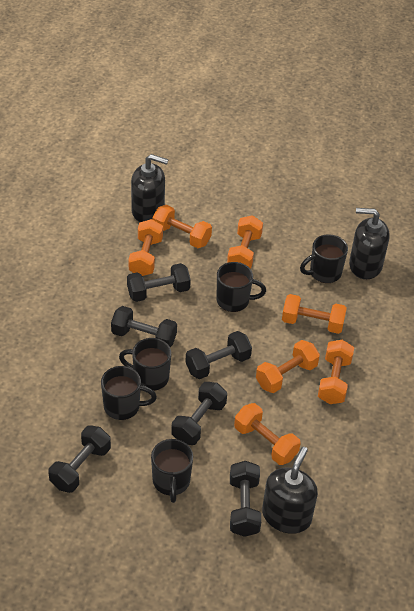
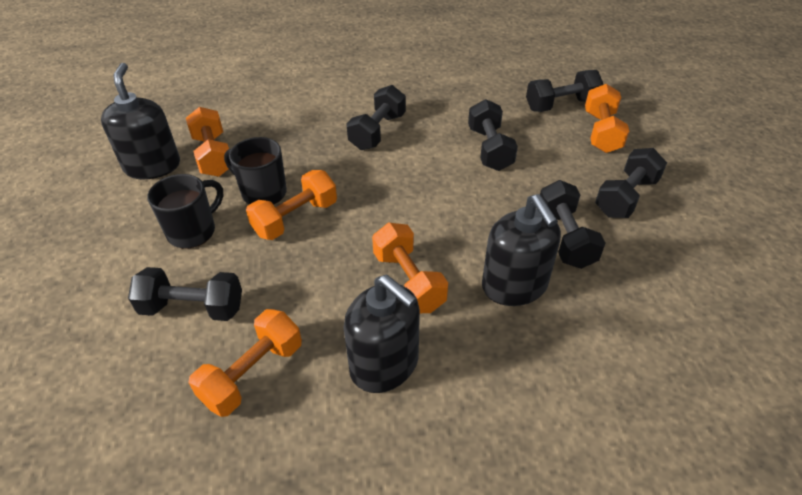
black mug: 5 -> 2
orange dumbbell: 7 -> 5

